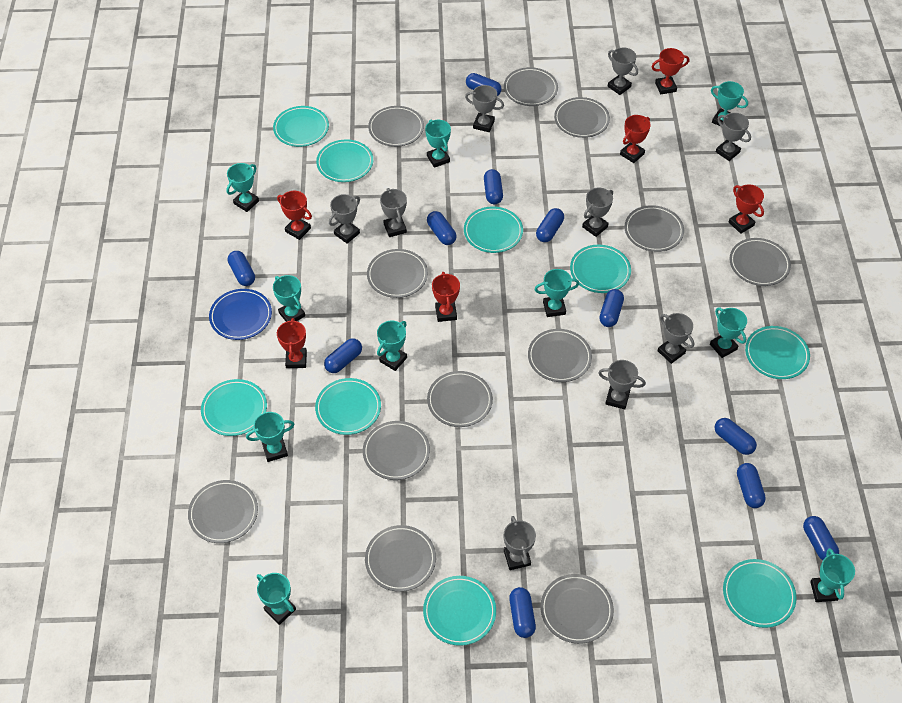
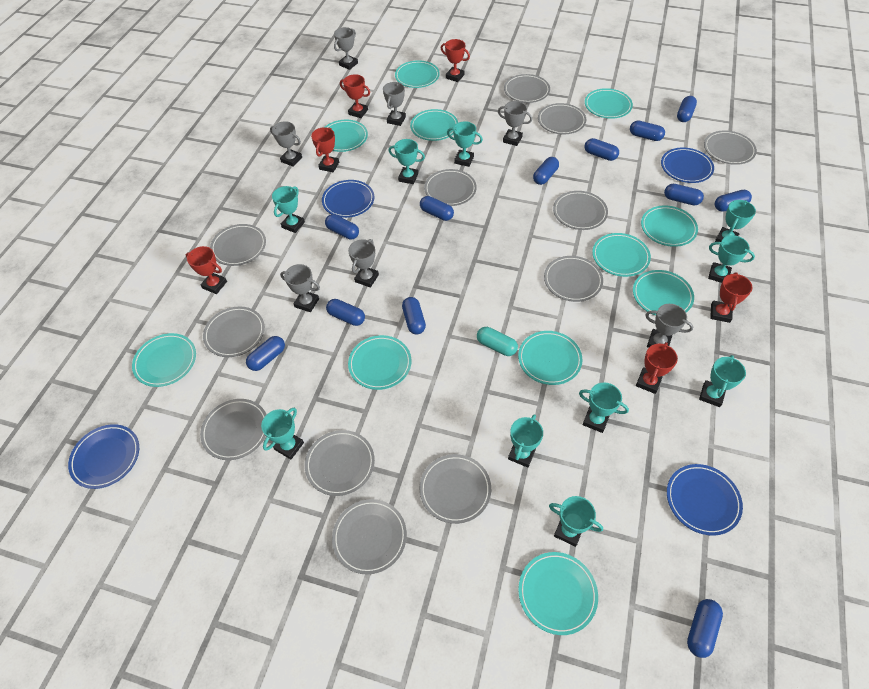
blue capsule: 11 -> 12
blue plate: 1 -> 4
grey trophy: 9 -> 7
turquoise capsule: 0 -> 1
turquoise plate: 9 -> 11

